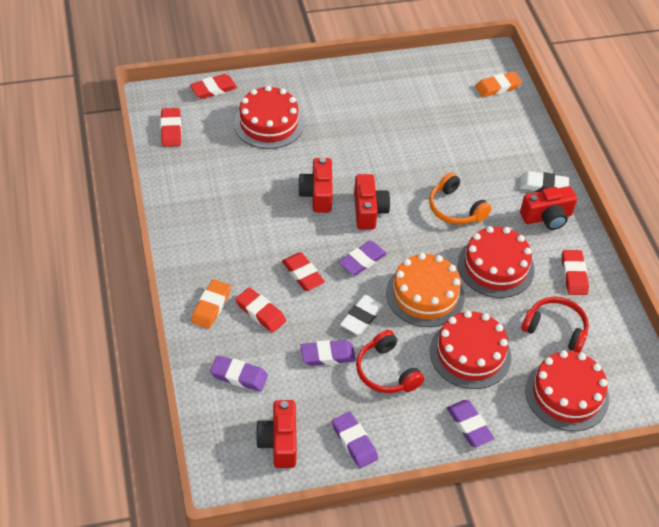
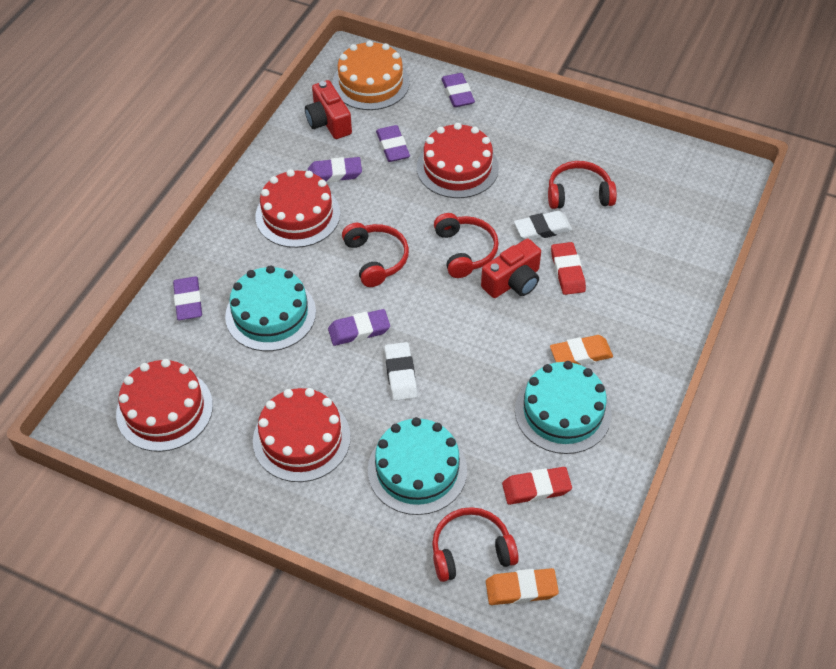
orange headphones: 1 -> 0
red camera: 4 -> 2
red eraser: 5 -> 2
red headphones: 2 -> 4
turquoise cake: 0 -> 3

